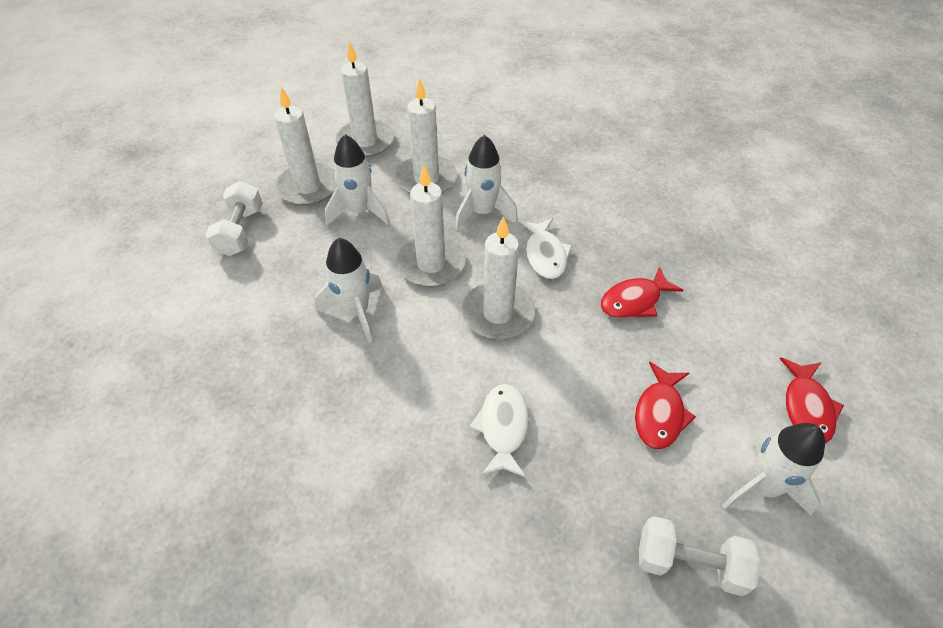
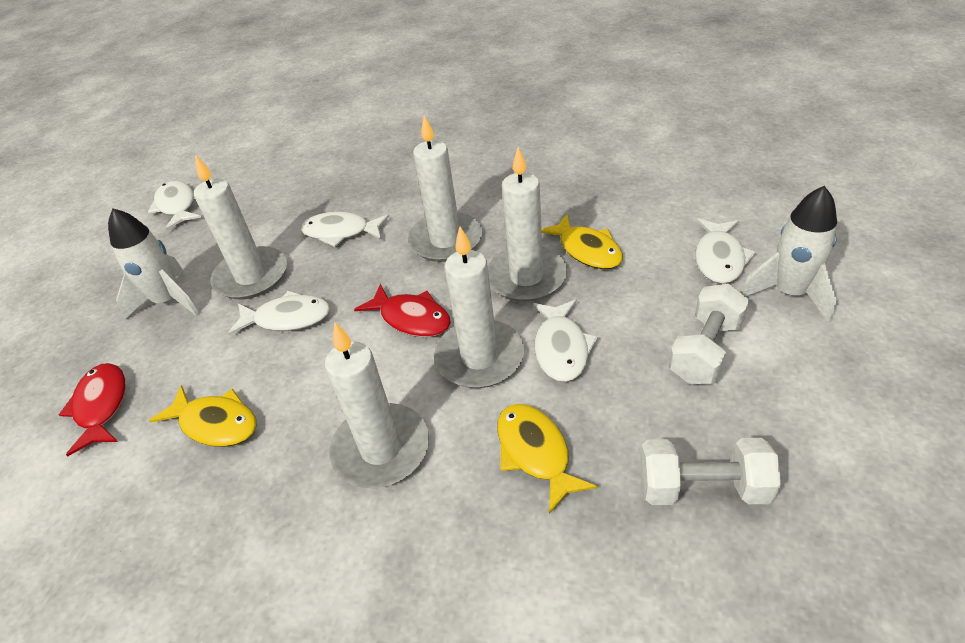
red fish: 3 -> 2
white fish: 2 -> 5
white rocket: 4 -> 2
yellow fish: 0 -> 3

